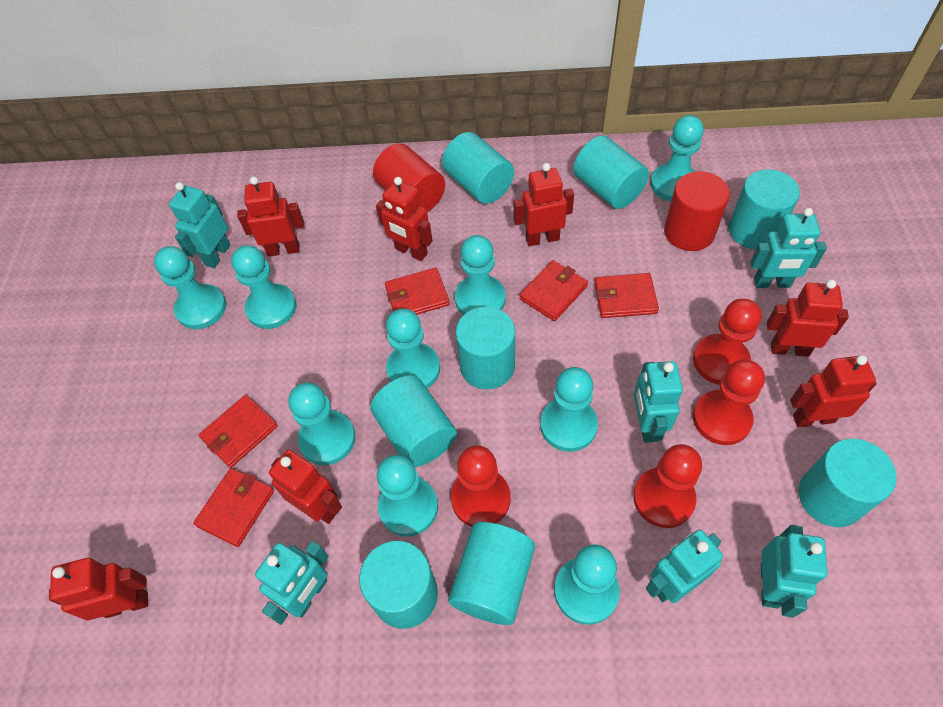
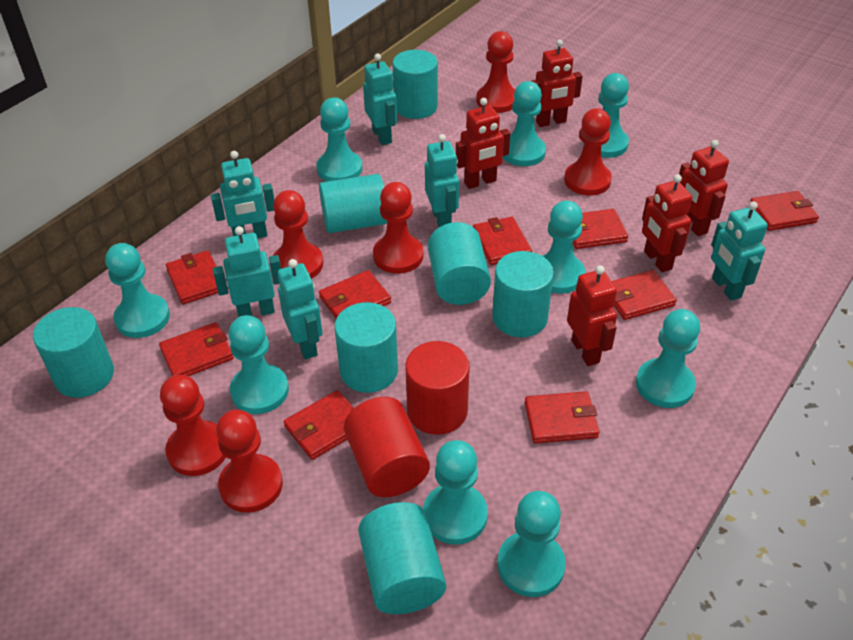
red pawn: 4 -> 6
red robot: 7 -> 5
red wallet: 5 -> 9
turquoise cylinder: 8 -> 7

